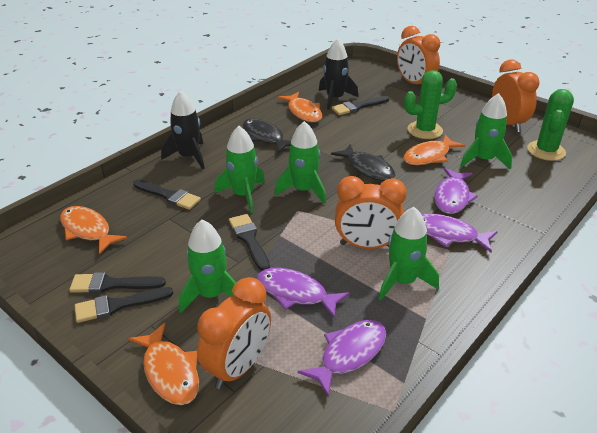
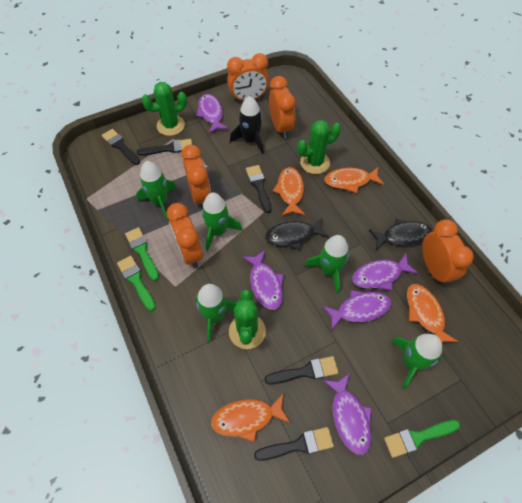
black rocket: 2 -> 1
green brush: 0 -> 3
green cactus: 2 -> 3
orange clock: 4 -> 5
purple fish: 4 -> 5

